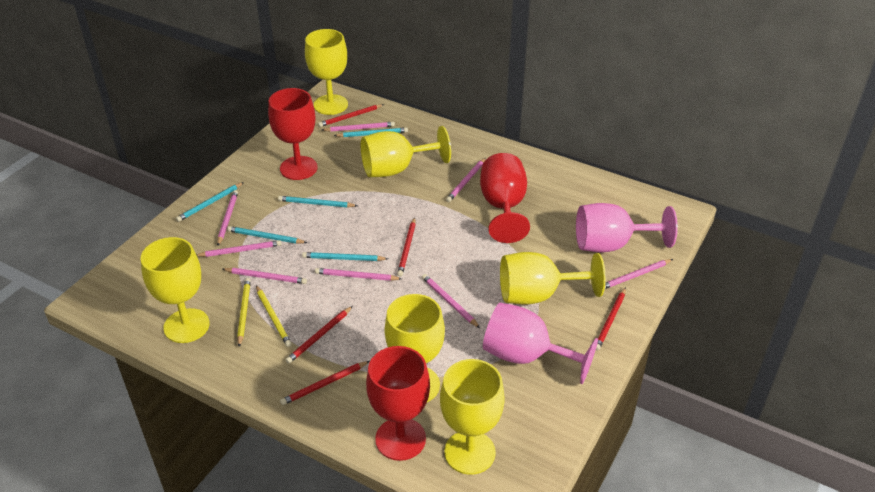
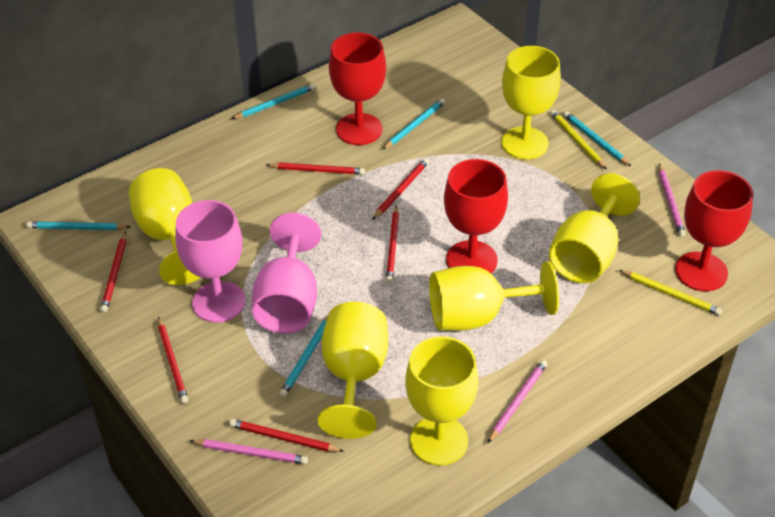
pink pencil: 8 -> 3
red pencil: 5 -> 6

